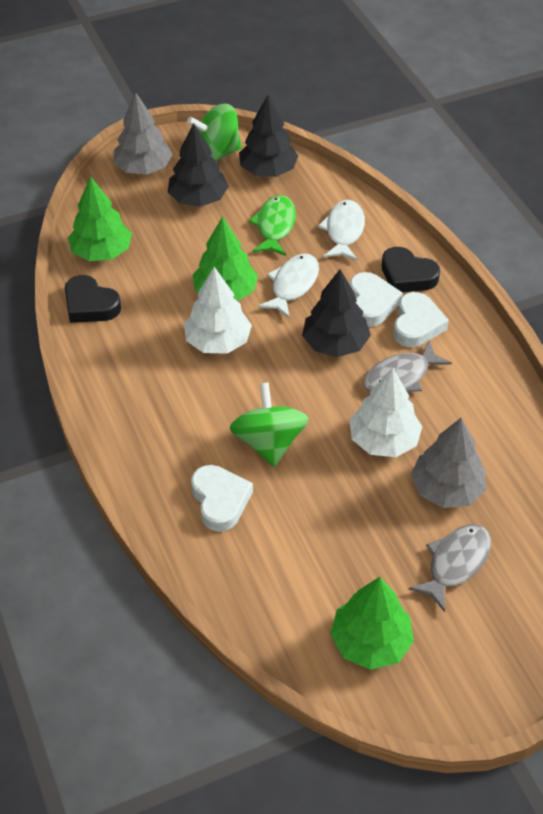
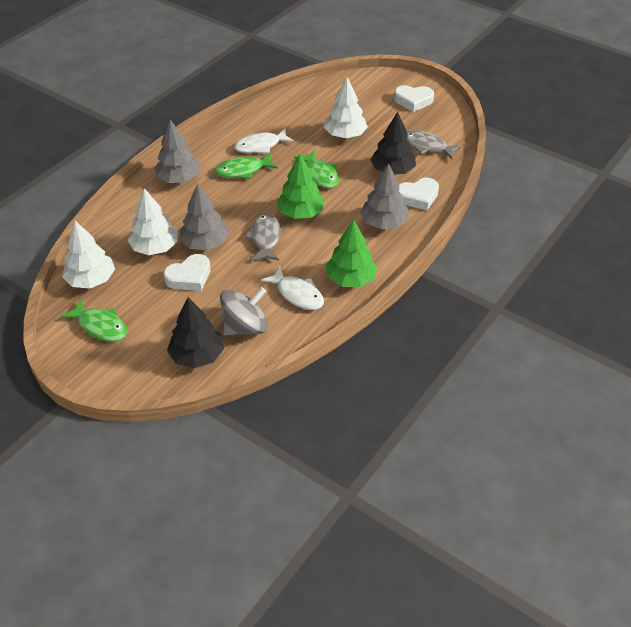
black heart: 2 -> 0
black tree: 3 -> 2
green fish: 1 -> 3
green spinning top: 2 -> 0
green tree: 3 -> 2
grey spinning top: 0 -> 1
grey tree: 2 -> 3
white tree: 2 -> 3

